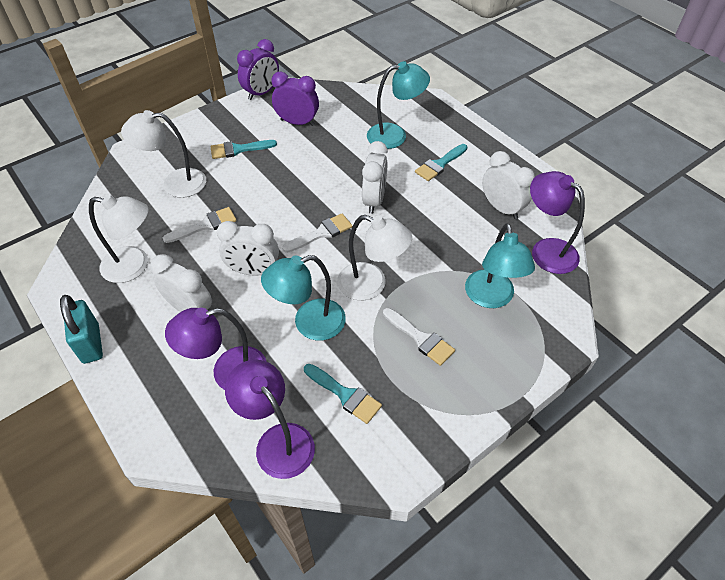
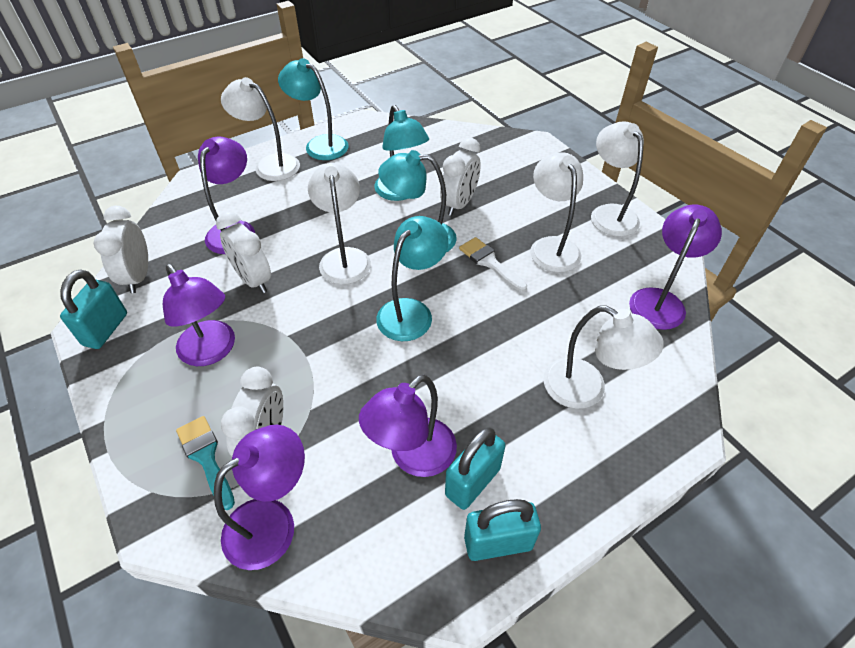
purple clock: 2 -> 0
purple lamp: 3 -> 5
turquoise brush: 3 -> 1
turquoise lamp: 3 -> 4
turquoise padlock: 1 -> 3
white brush: 3 -> 1
white lamp: 3 -> 5

